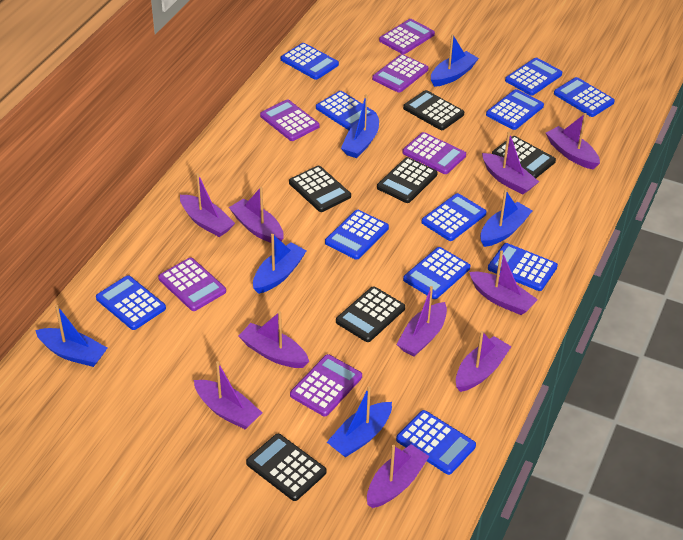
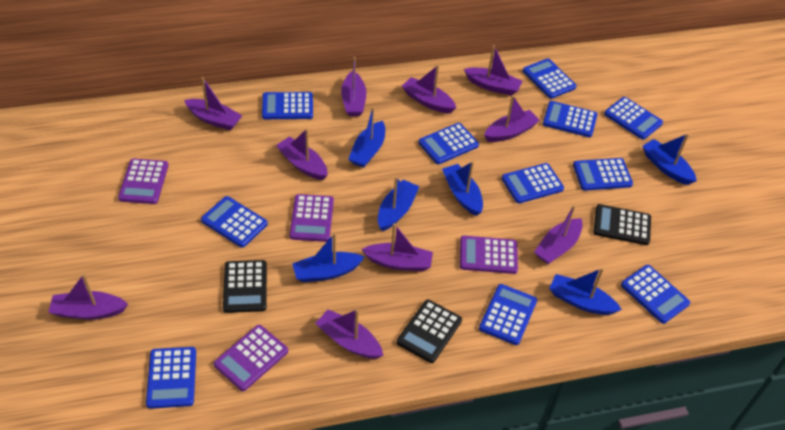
black calculator: 6 -> 3
purple calculator: 6 -> 4

